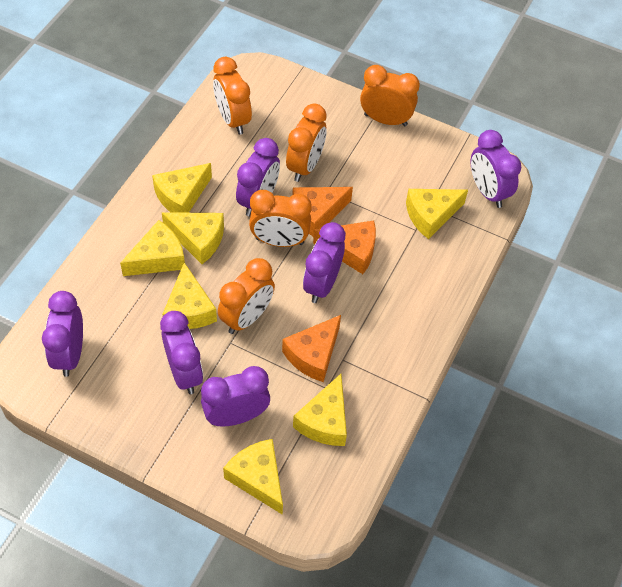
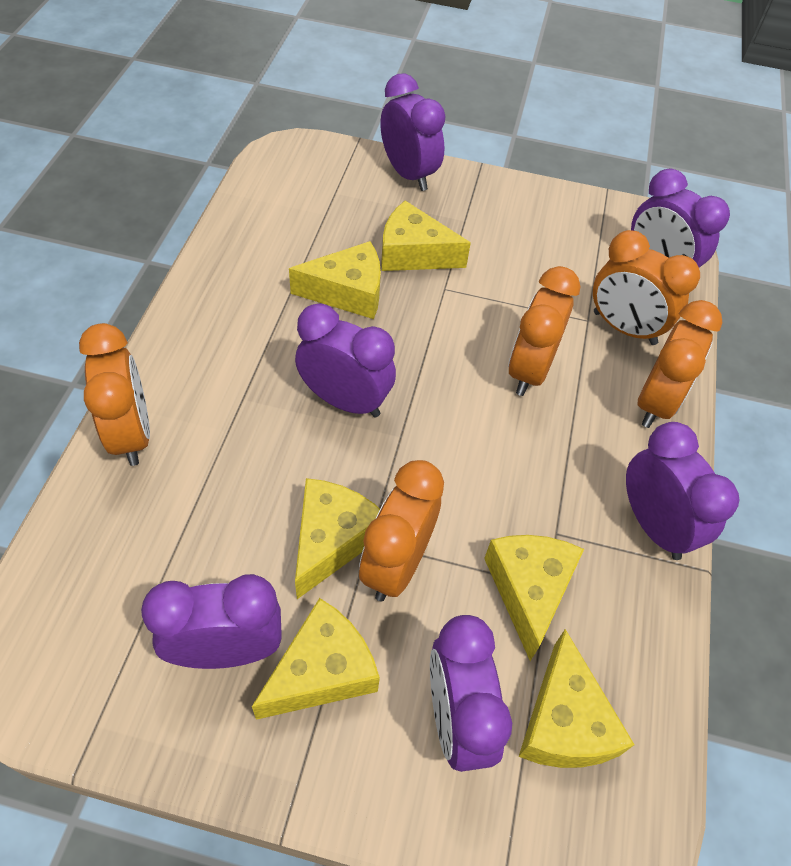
orange cheese: 3 -> 0
yellow cheese: 7 -> 6

